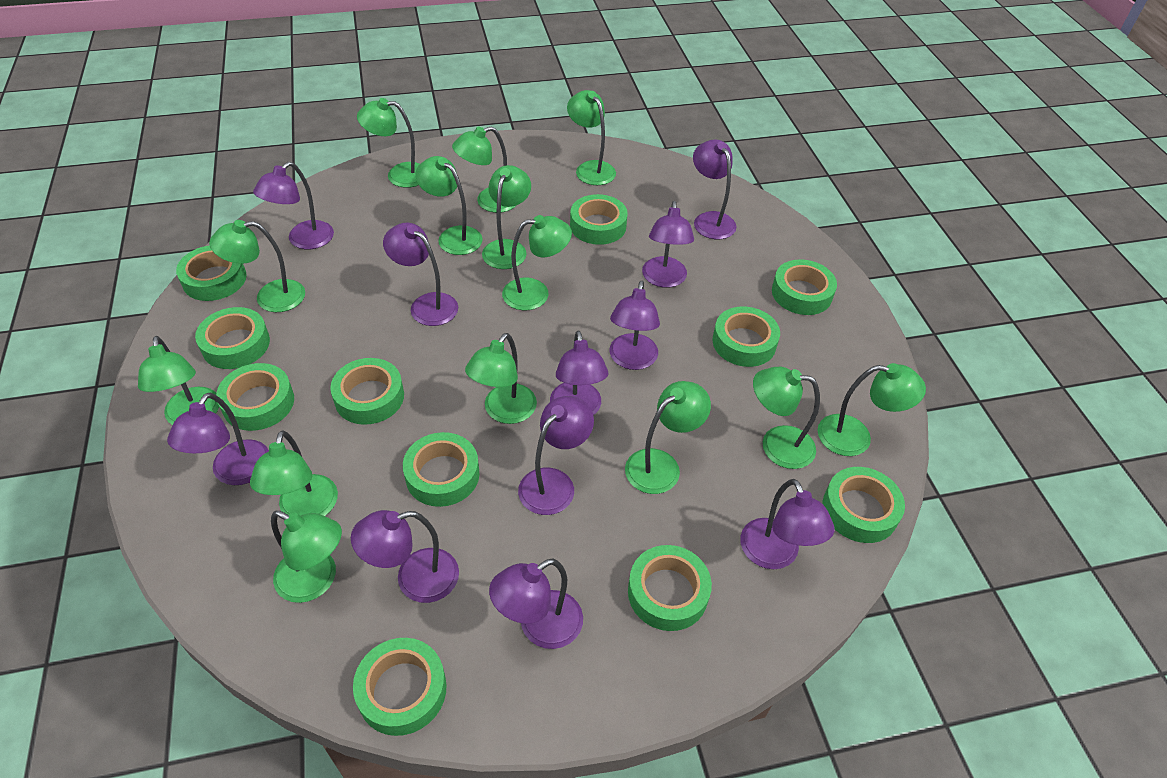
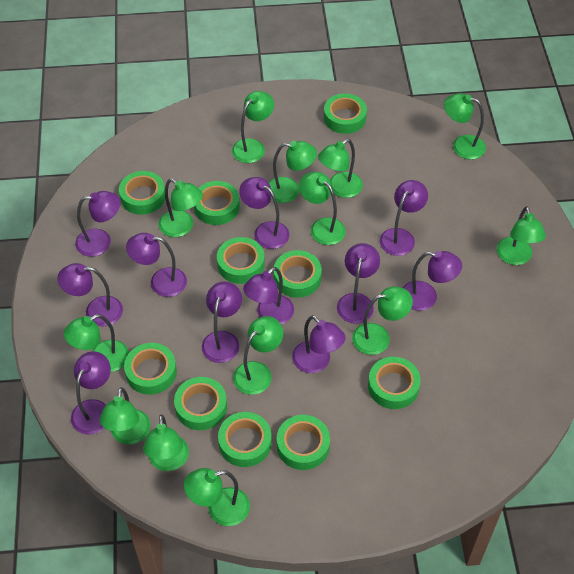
green lamp: 14 -> 13
green tape: 11 -> 10

